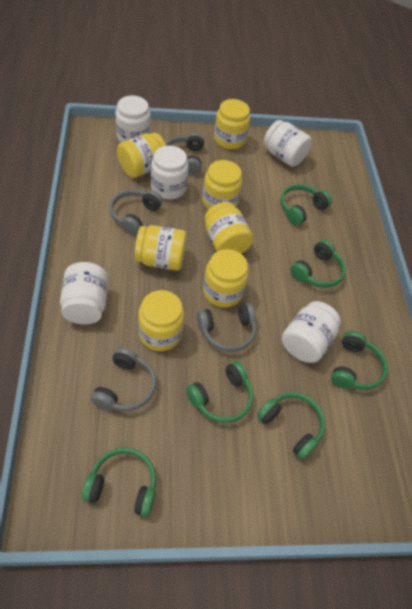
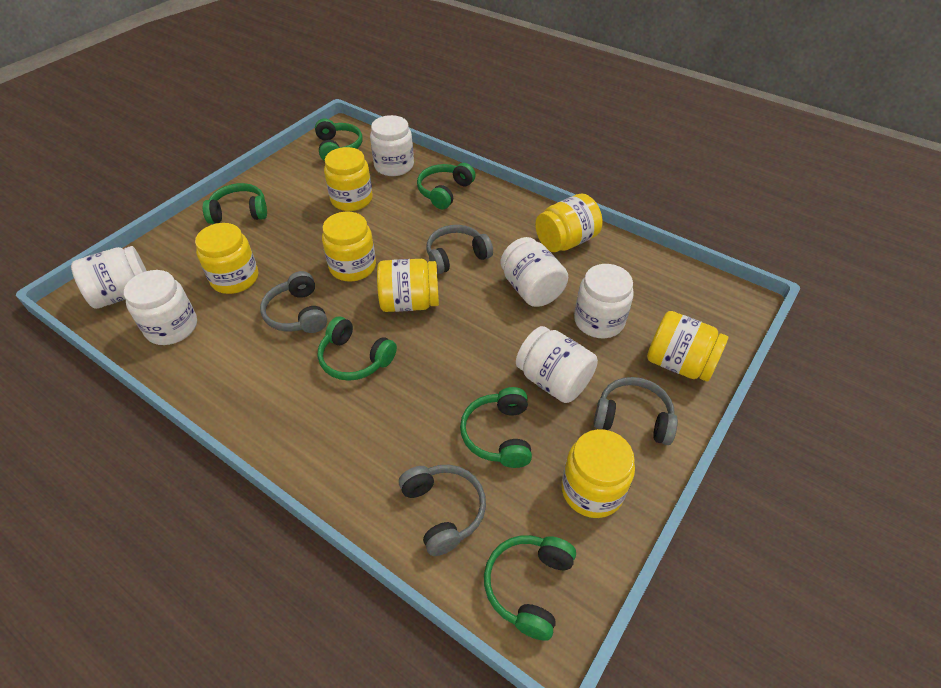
white jar: 5 -> 6

